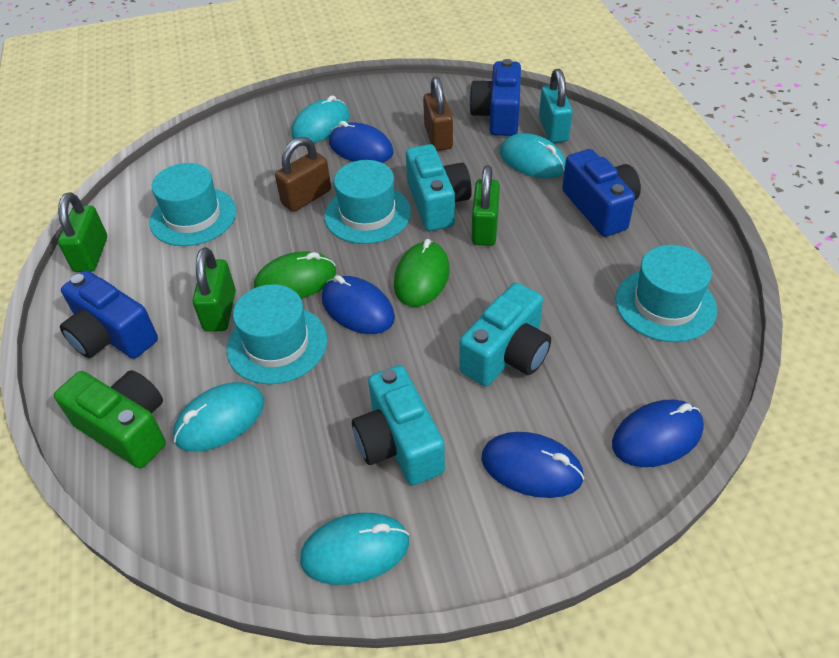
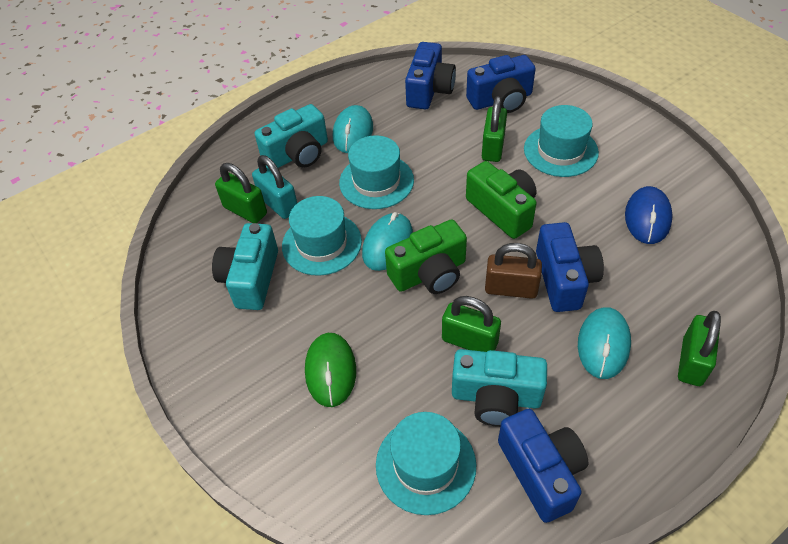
blue camera: 3 -> 4
blue mouse: 4 -> 1
brown padlock: 2 -> 1
green camera: 1 -> 2
green mouse: 2 -> 1
green padlock: 3 -> 4
turquoise mouse: 4 -> 3

